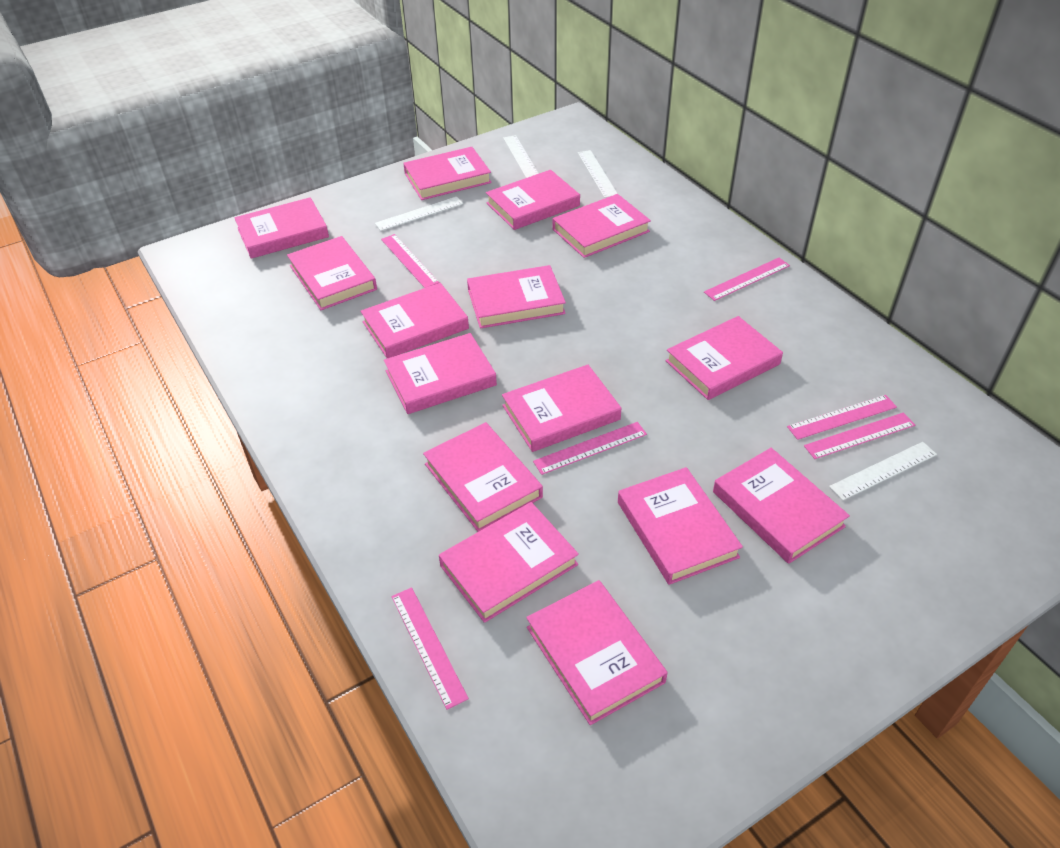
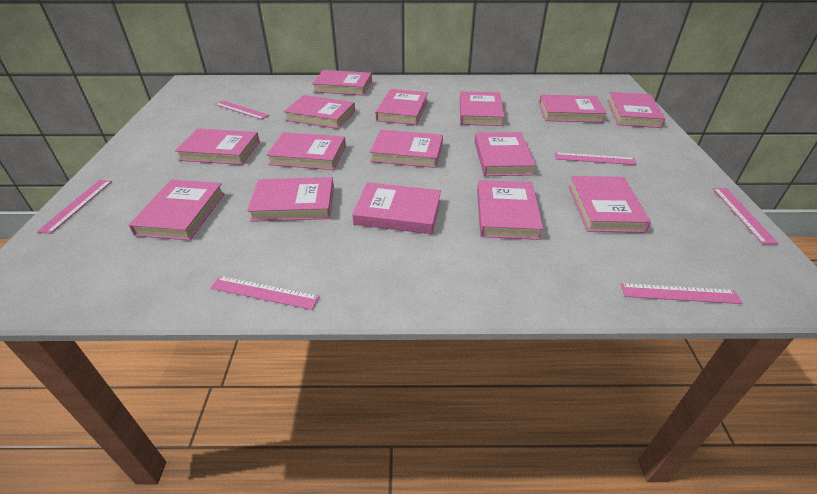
white ruler: 4 -> 0

